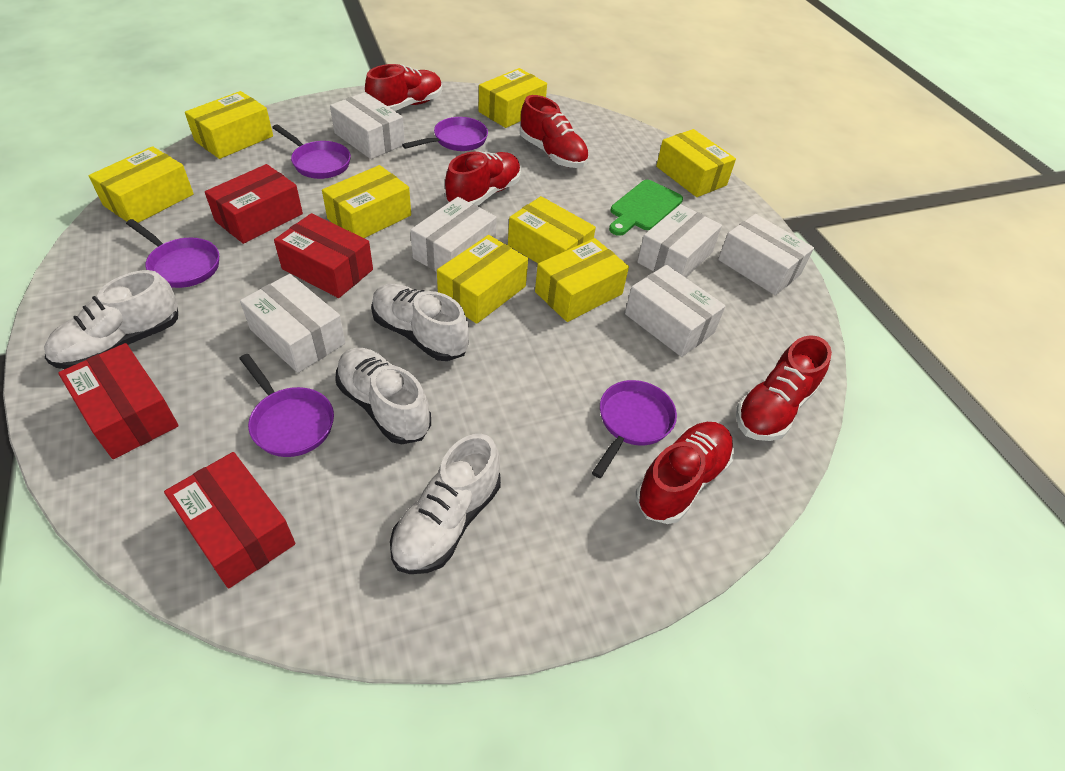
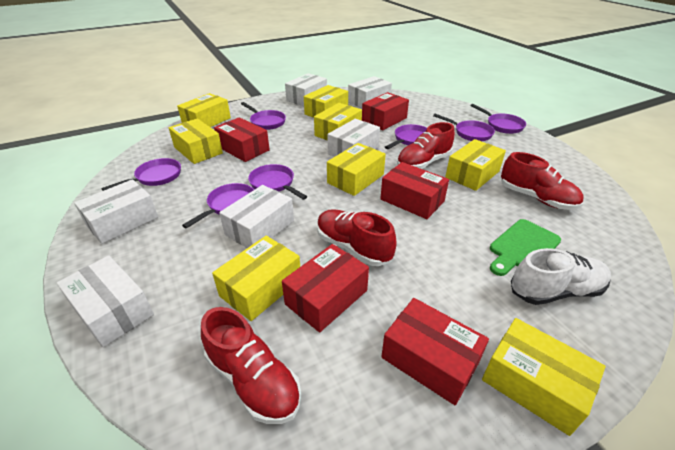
purple pan: 5 -> 7
red box: 4 -> 5
red shoe: 5 -> 4
white shoe: 4 -> 1

